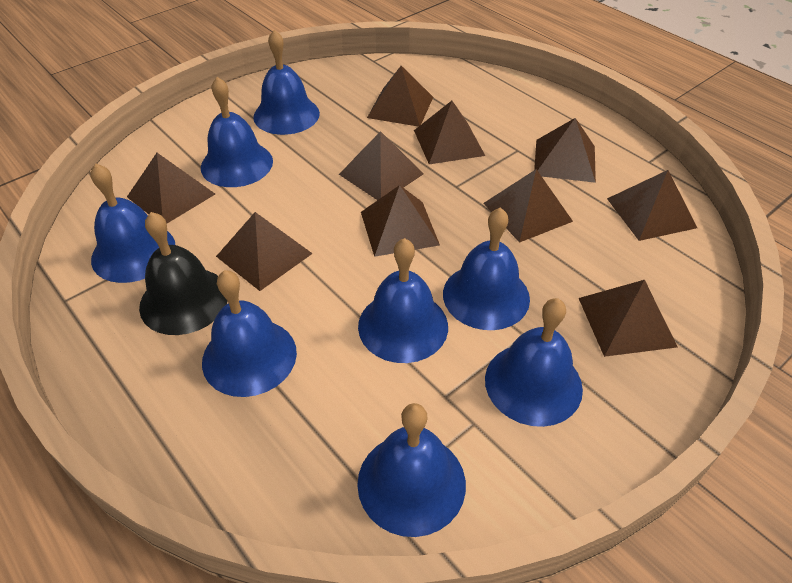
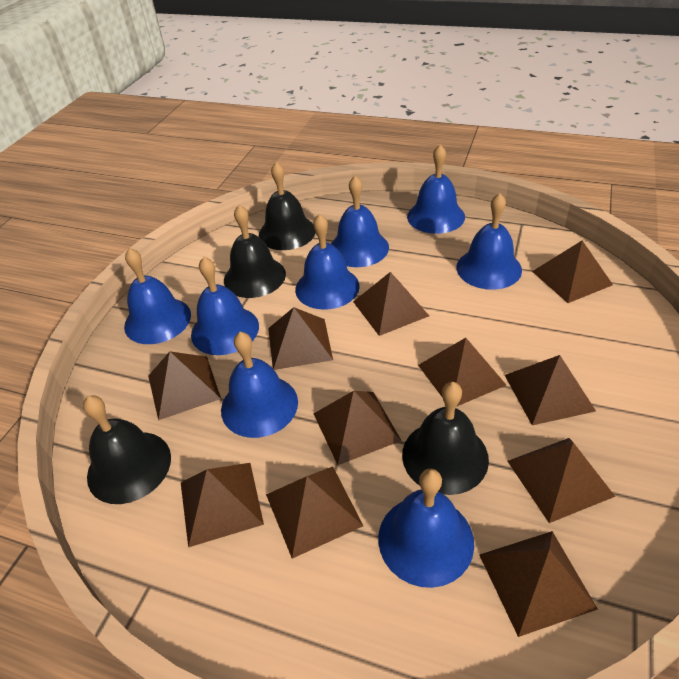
black bell: 1 -> 4
brown pyramid: 10 -> 11

